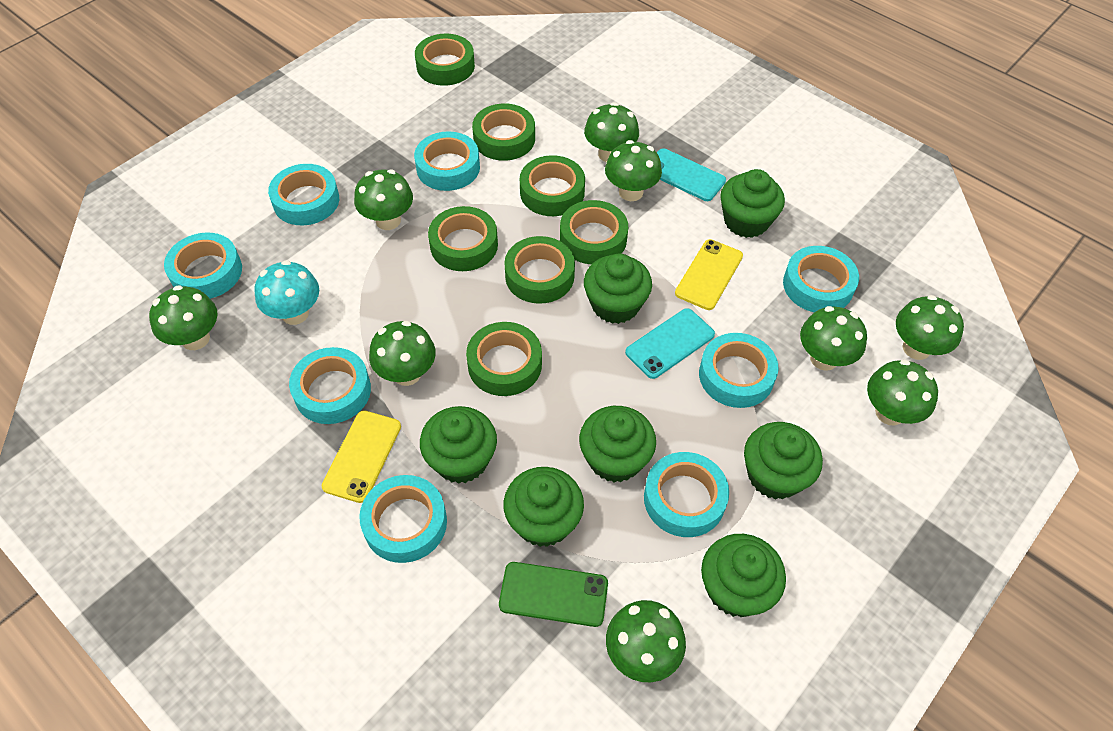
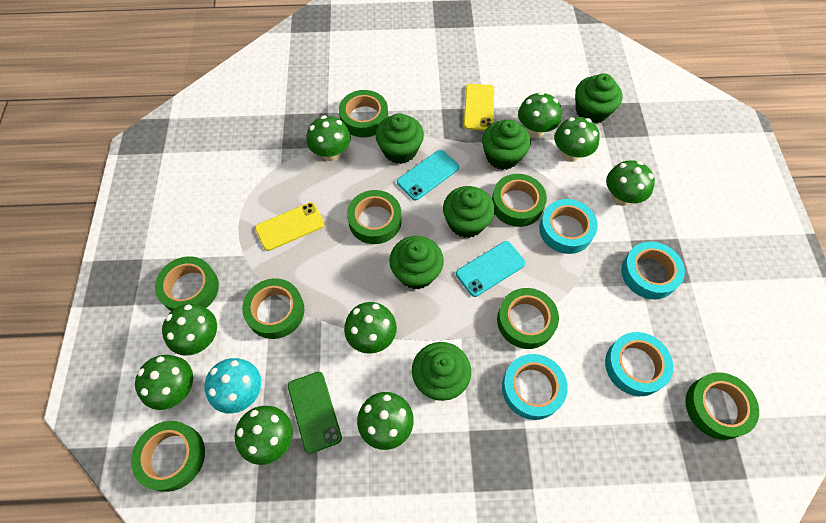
green cupcake: 7 -> 6
green tape: 7 -> 8
turquoise tape: 8 -> 4

